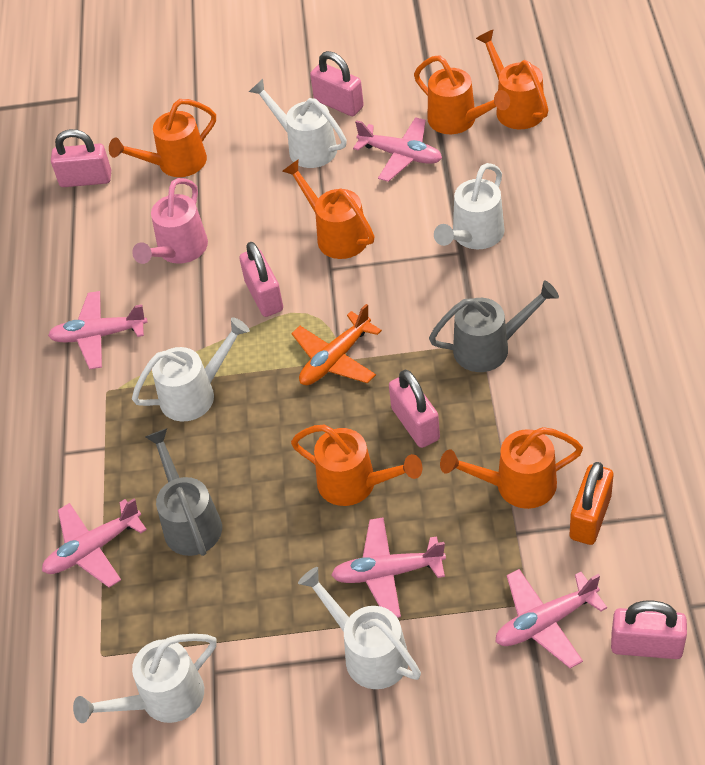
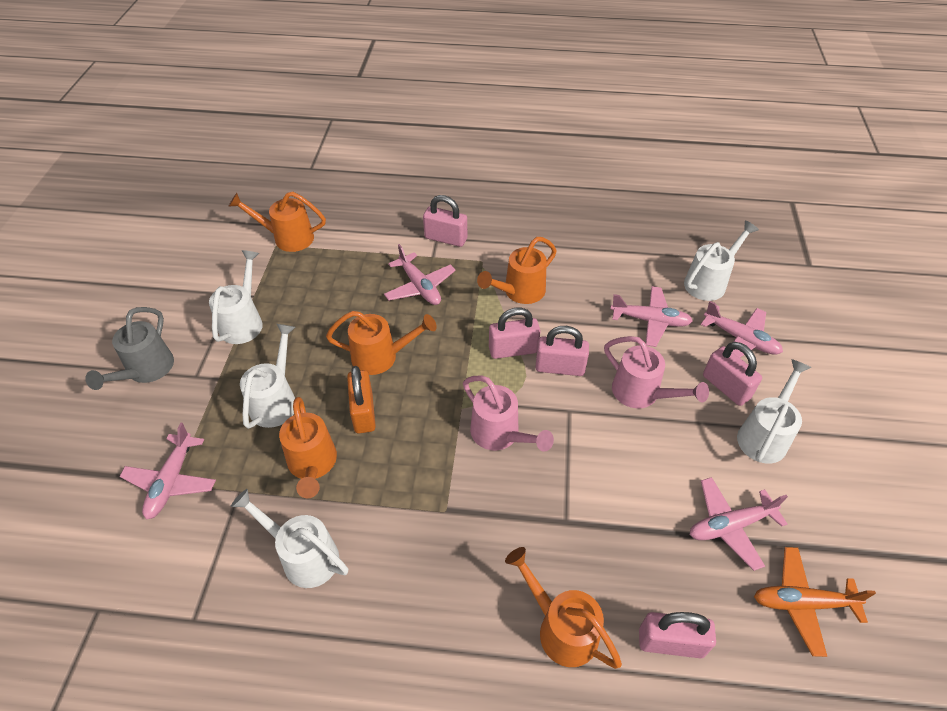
grey watering can: 2 -> 1
orange watering can: 6 -> 5
pink watering can: 1 -> 2

